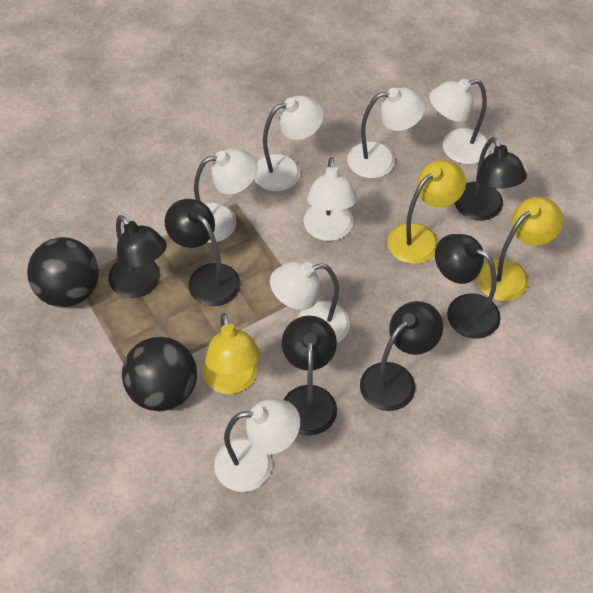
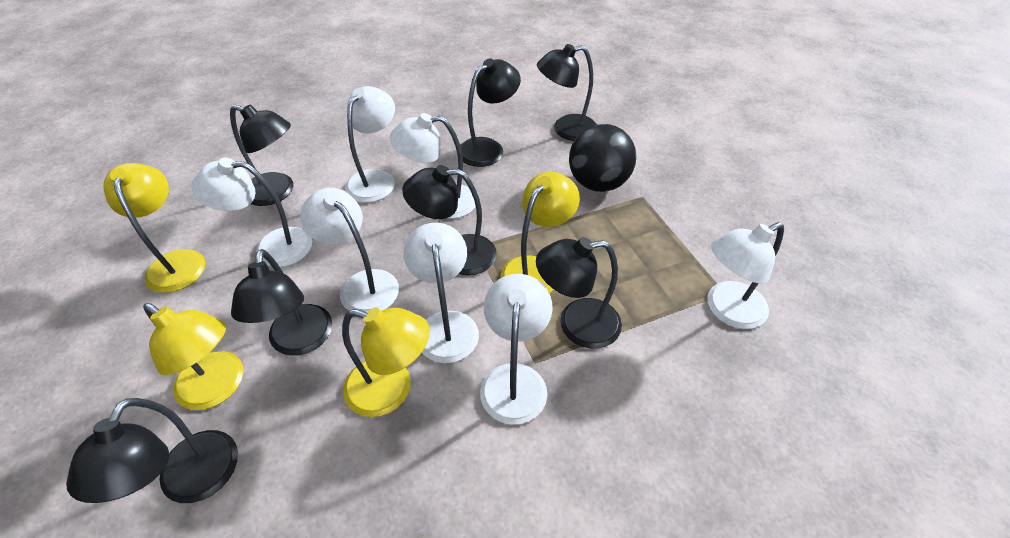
black ball: 2 -> 1
black lamp: 6 -> 7
yellow lamp: 3 -> 4

